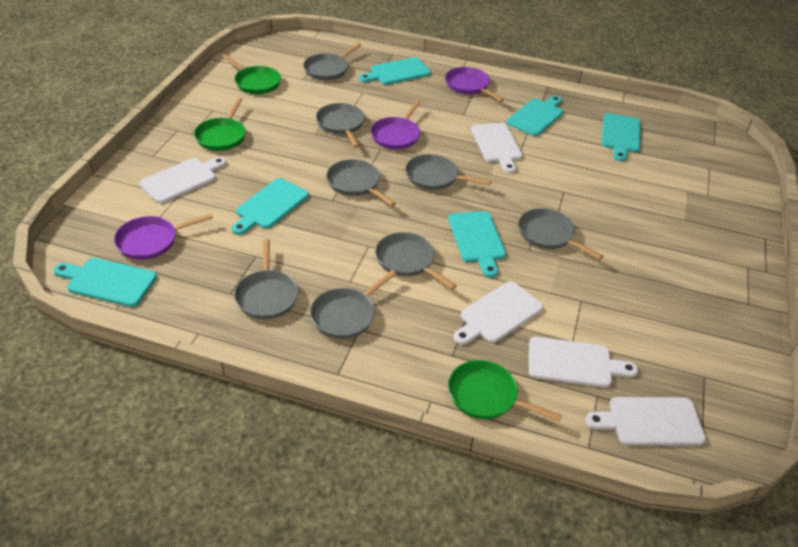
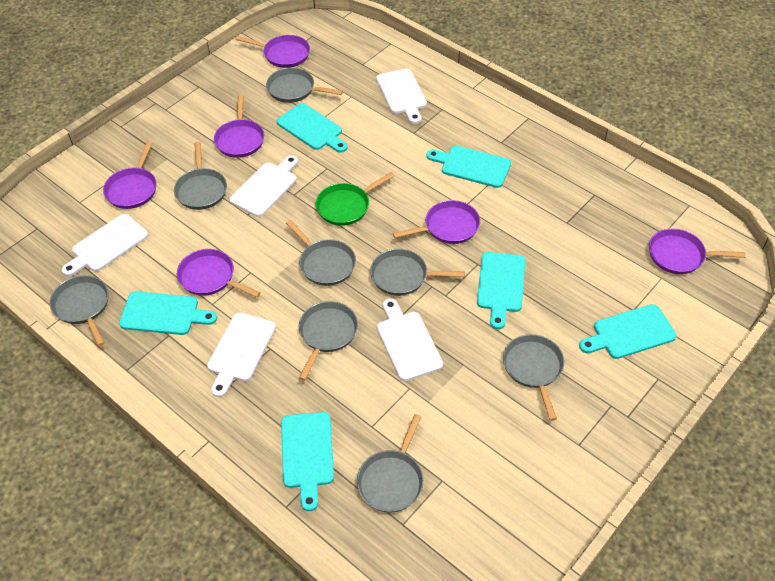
green pan: 3 -> 1
purple pan: 3 -> 6

